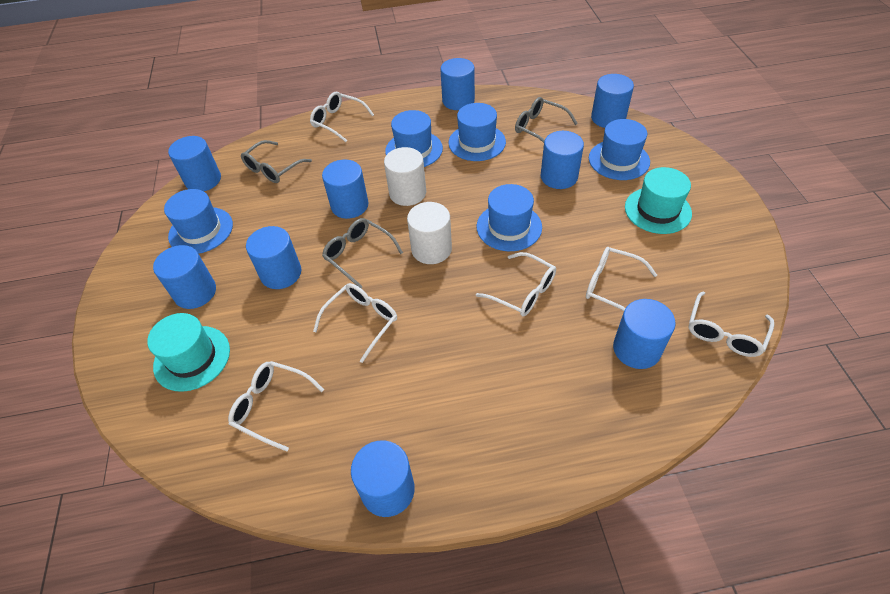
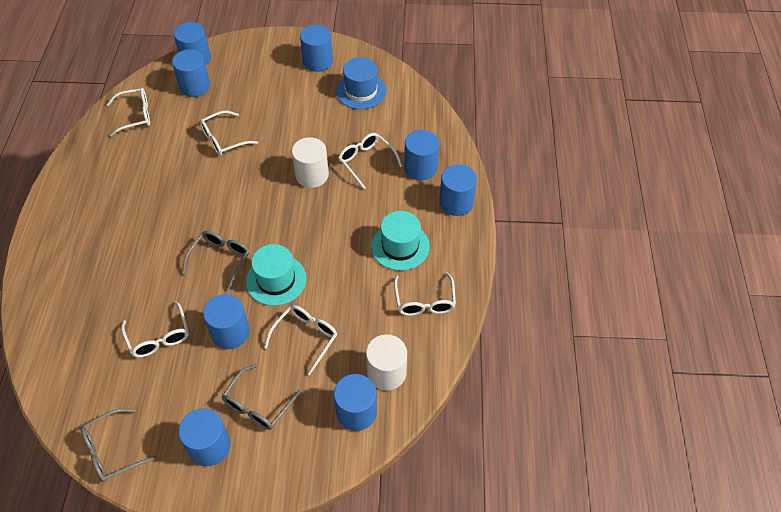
blue cylinder: 9 -> 8
blue hat: 5 -> 1

